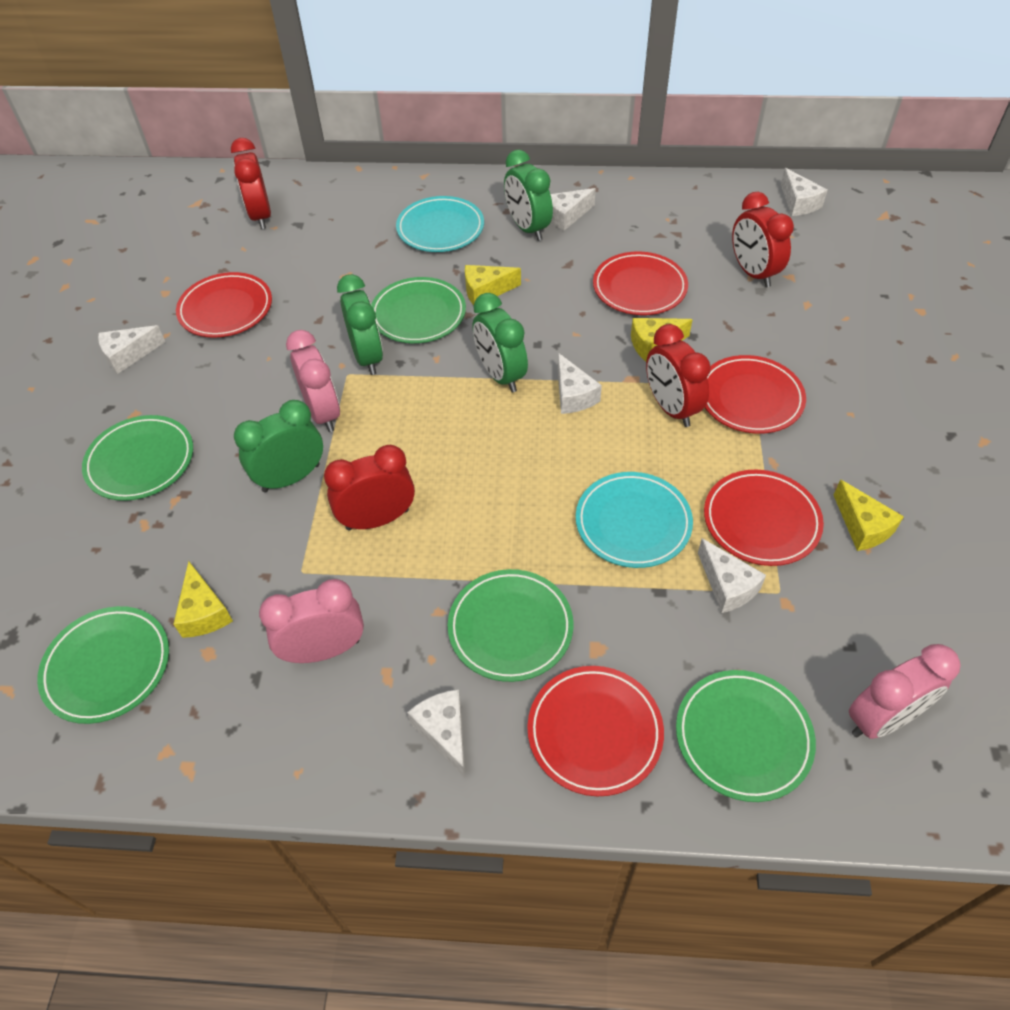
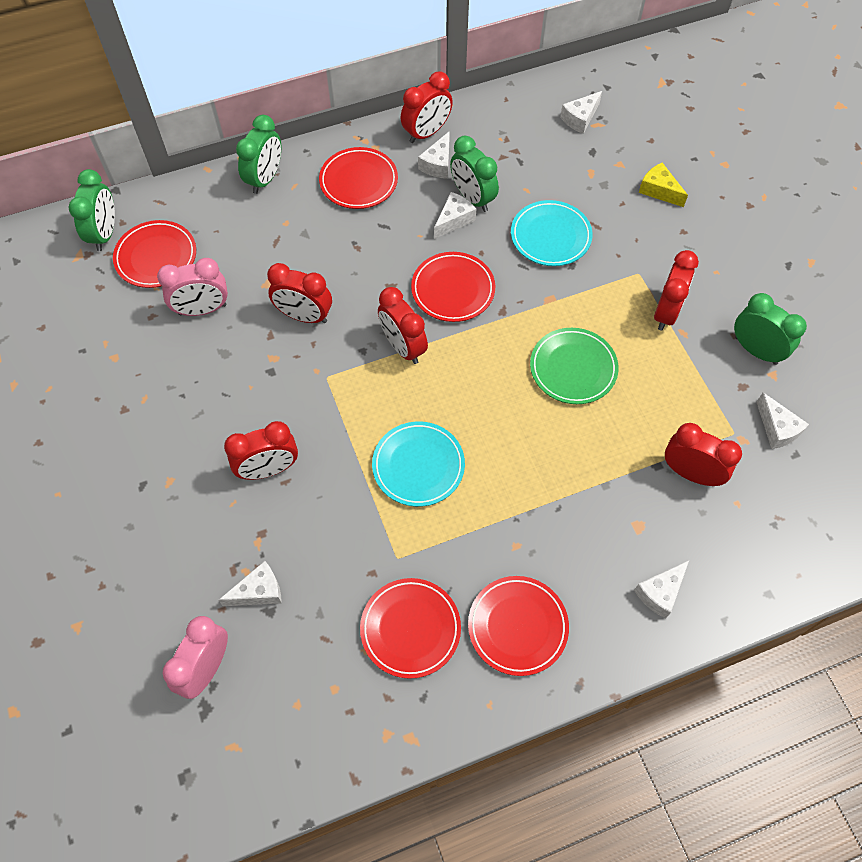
green plate: 5 -> 1
pink clock: 3 -> 2
red clock: 4 -> 6
yellow cheese: 4 -> 1

